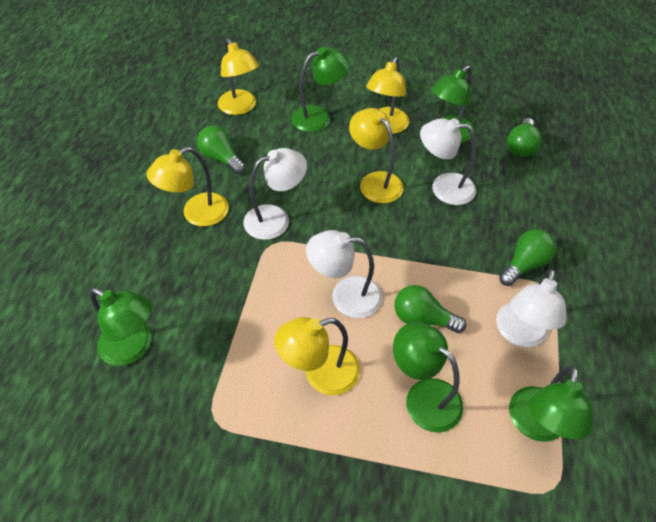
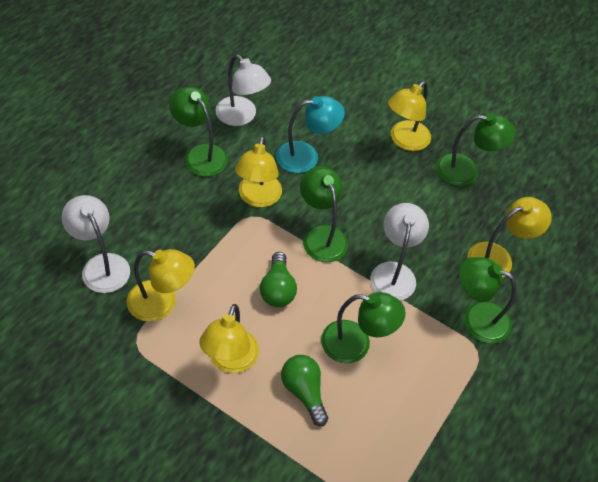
green light bulb: 4 -> 2
turquoise lamp: 0 -> 1
white lamp: 4 -> 3

